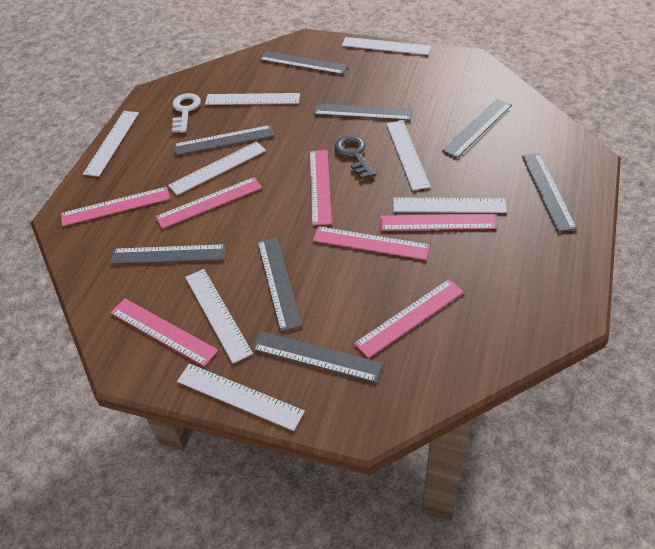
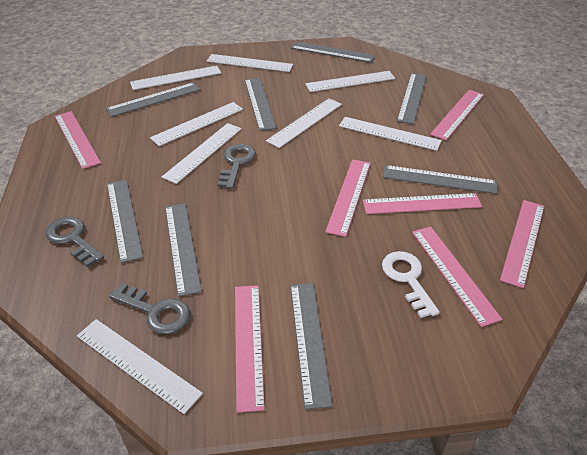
grey key: 1 -> 3

